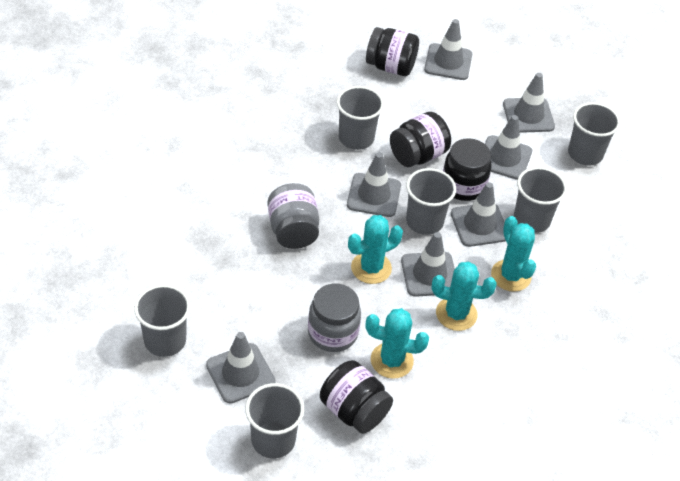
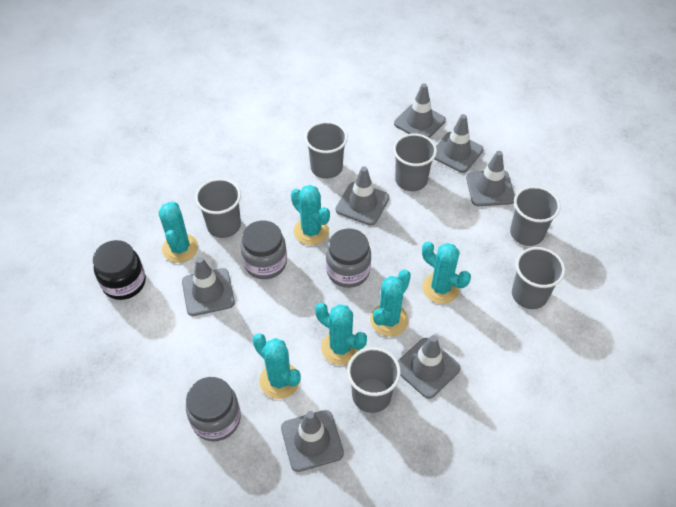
black jar: 4 -> 1
grey jar: 2 -> 3
turquoise cactus: 4 -> 6

